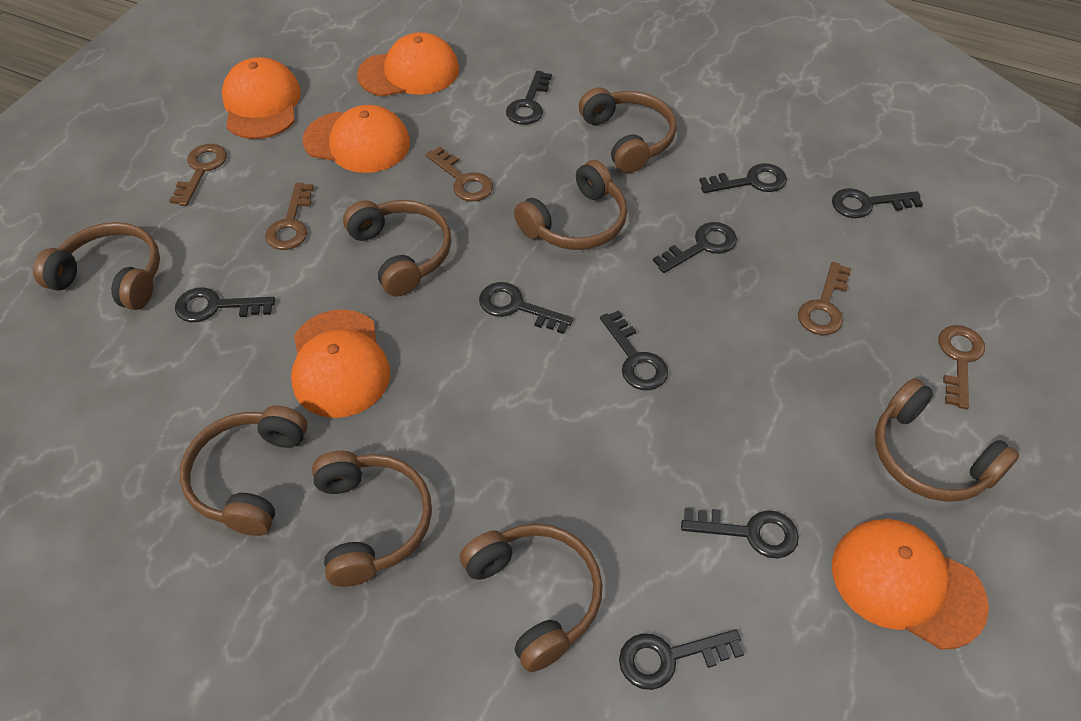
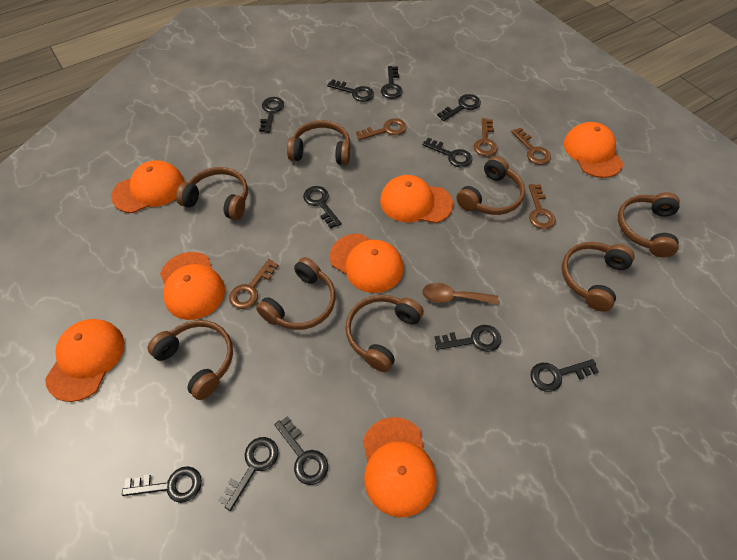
black key: 9 -> 11
brown spoon: 0 -> 1
orange cap: 5 -> 7

